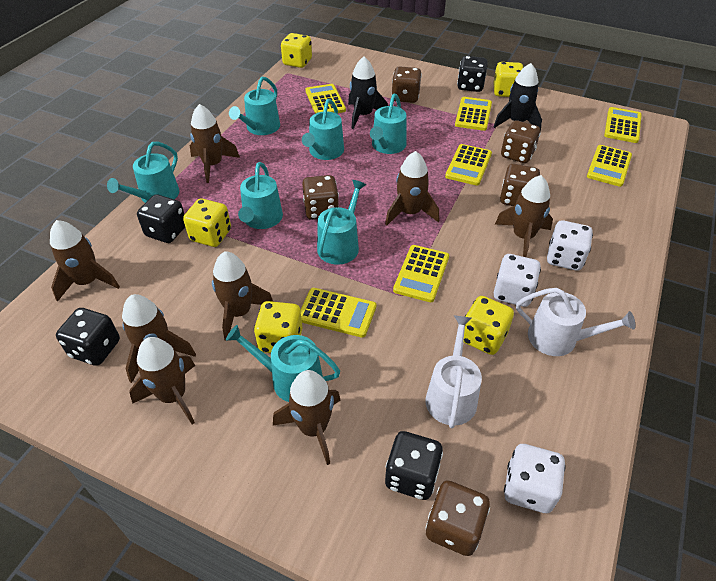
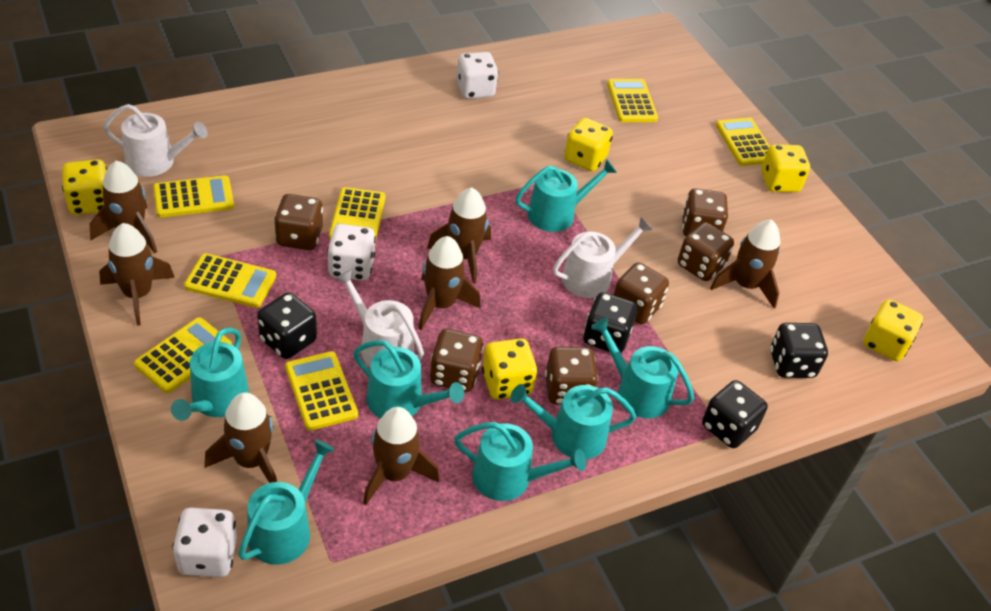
black rocket: 2 -> 0
brown dice: 5 -> 6
brown rocket: 8 -> 7
white watering can: 2 -> 3

